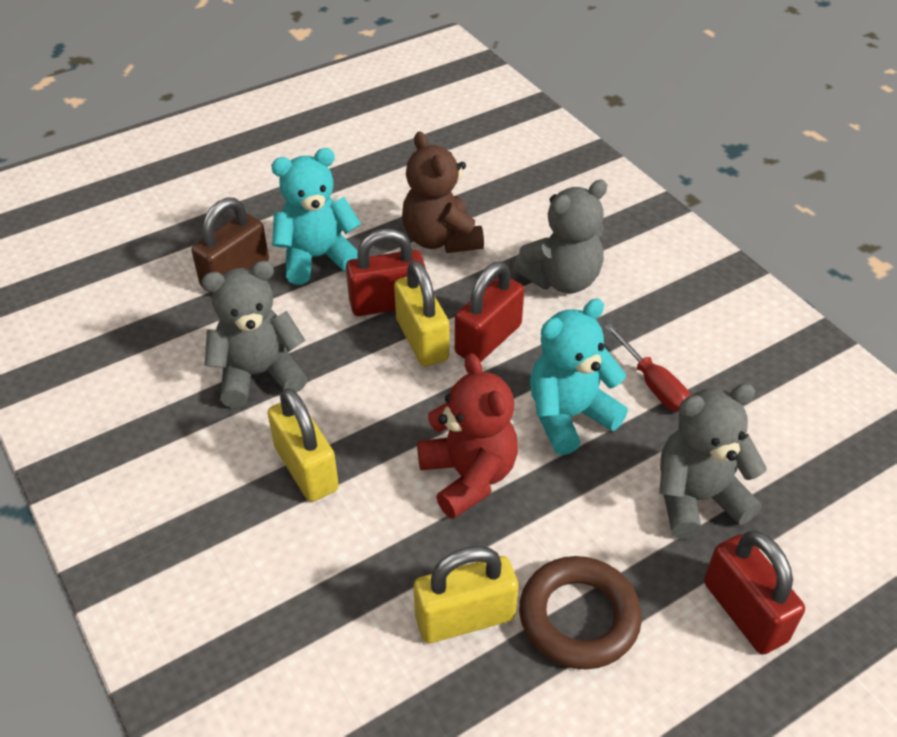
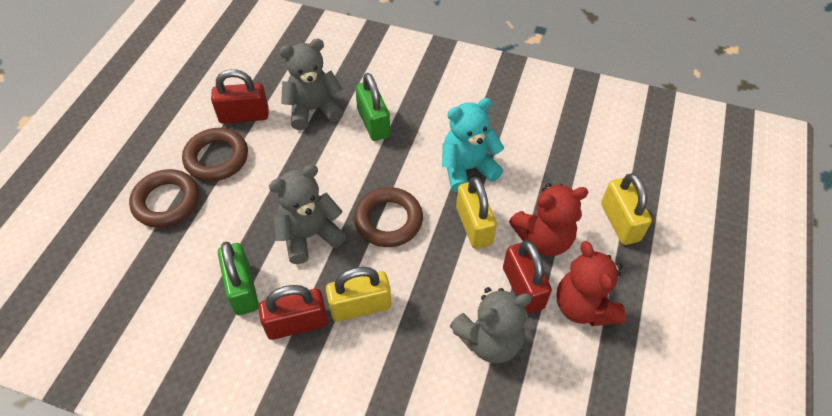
brown padlock: 1 -> 0
brown ring: 1 -> 3
brown teddy bear: 1 -> 0
green padlock: 0 -> 2
red screwdriver: 1 -> 0
red teddy bear: 1 -> 2
turquoise teddy bear: 2 -> 1

